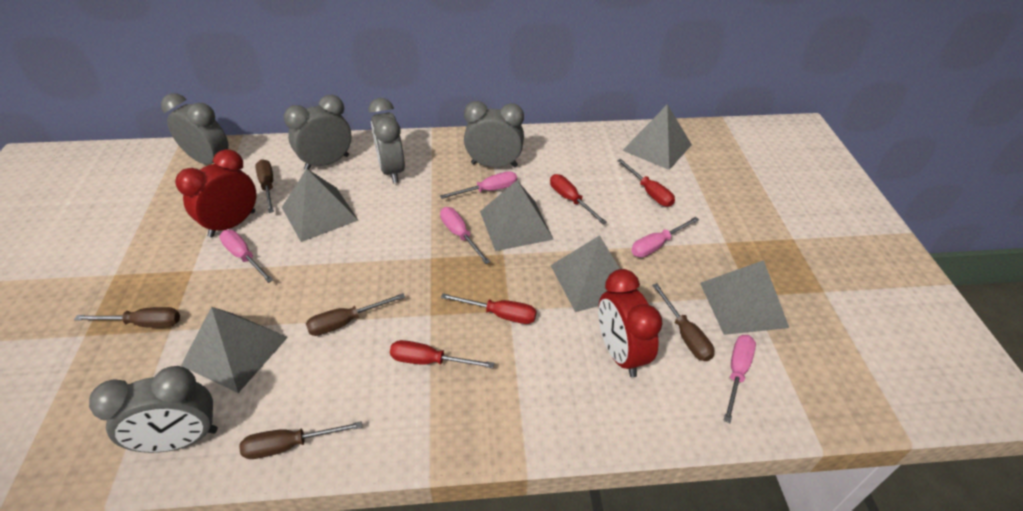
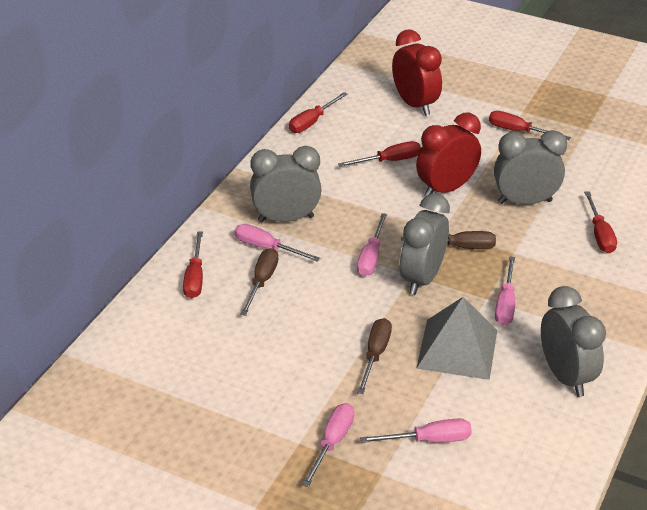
brown screwdriver: 5 -> 3
grey clock: 5 -> 4
grey pyramid: 6 -> 1
red screwdriver: 4 -> 5

